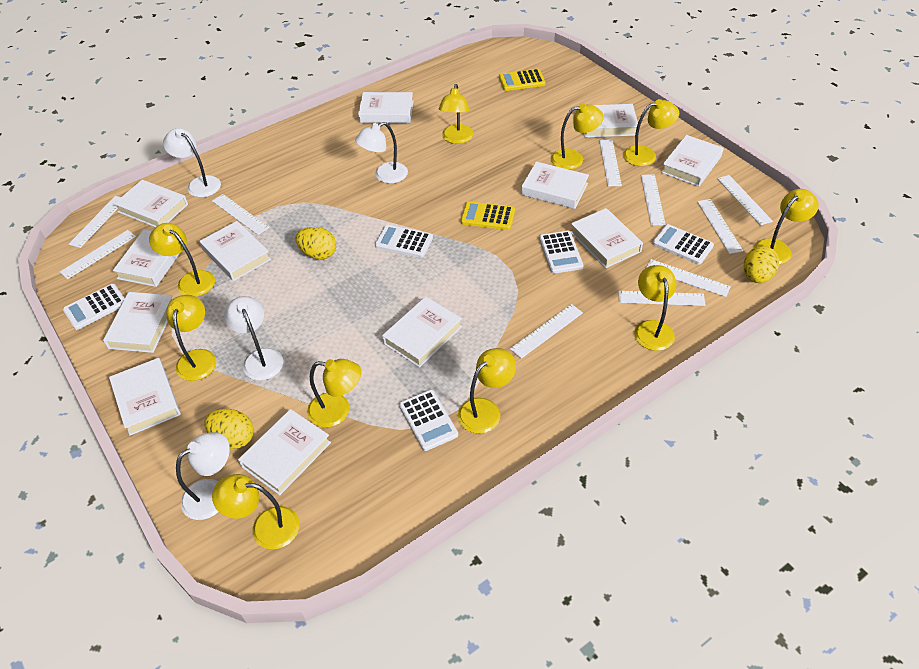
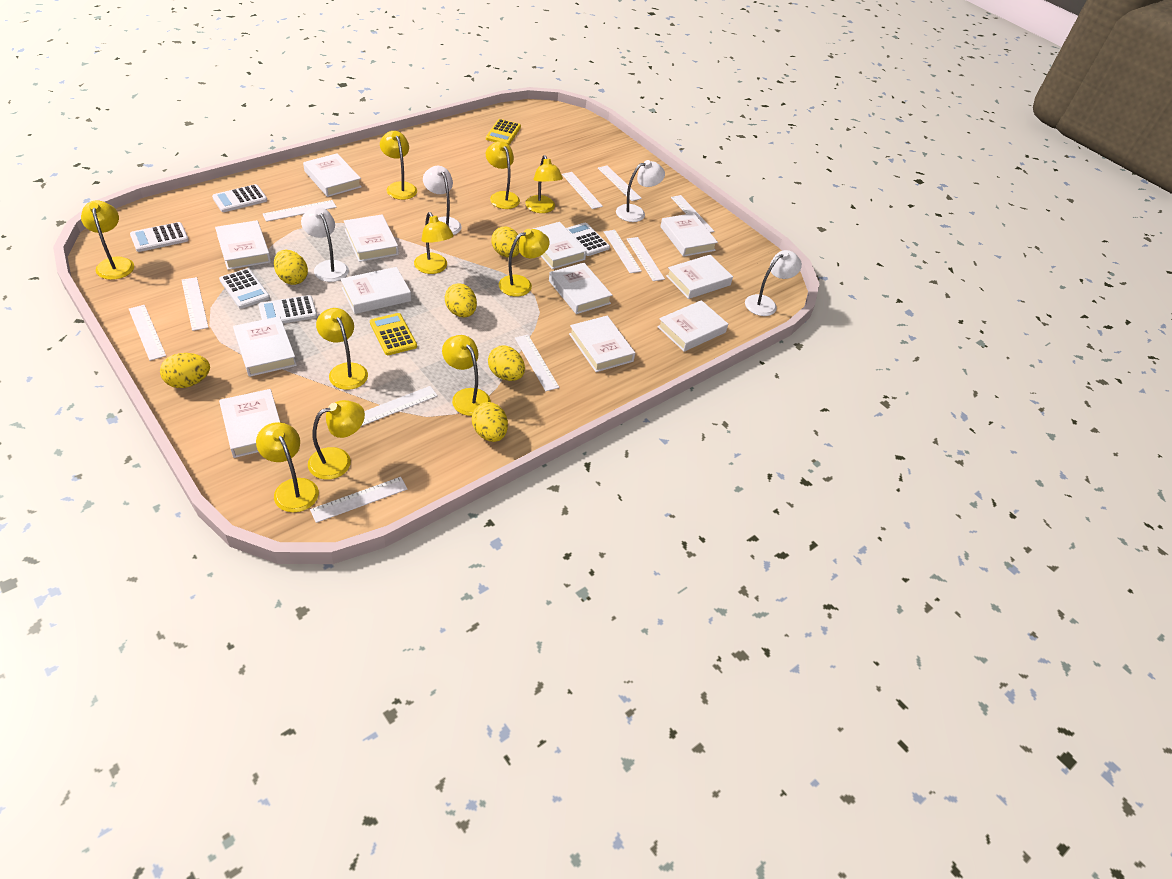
white ruler: 10 -> 11
yellow egg: 3 -> 6

